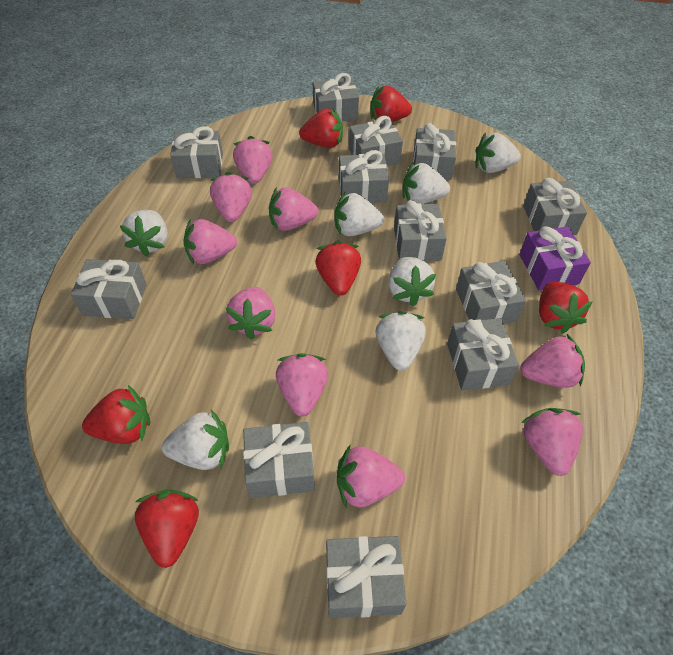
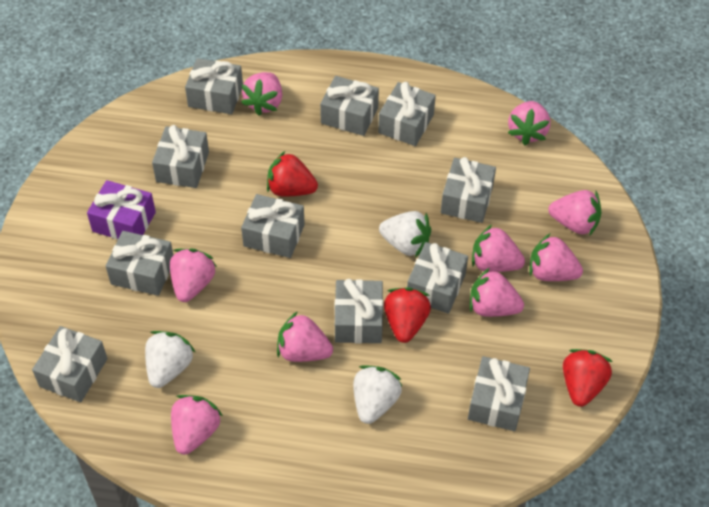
grey gift: 12 -> 11
red strawberry: 6 -> 3
white strawberry: 7 -> 3

